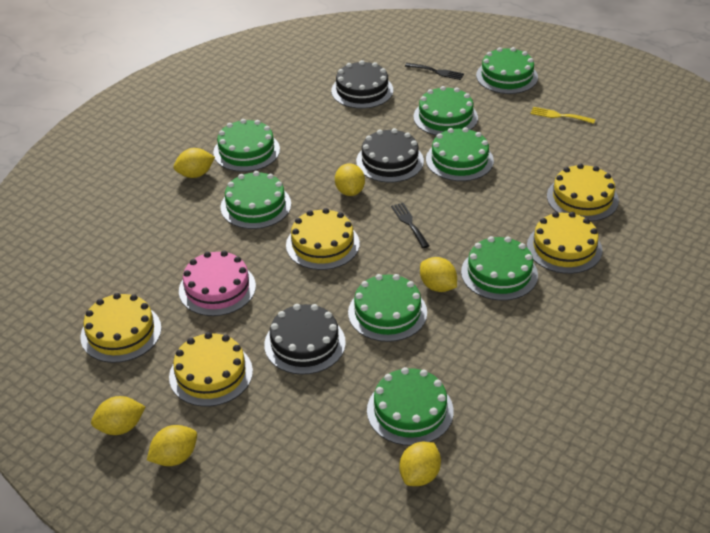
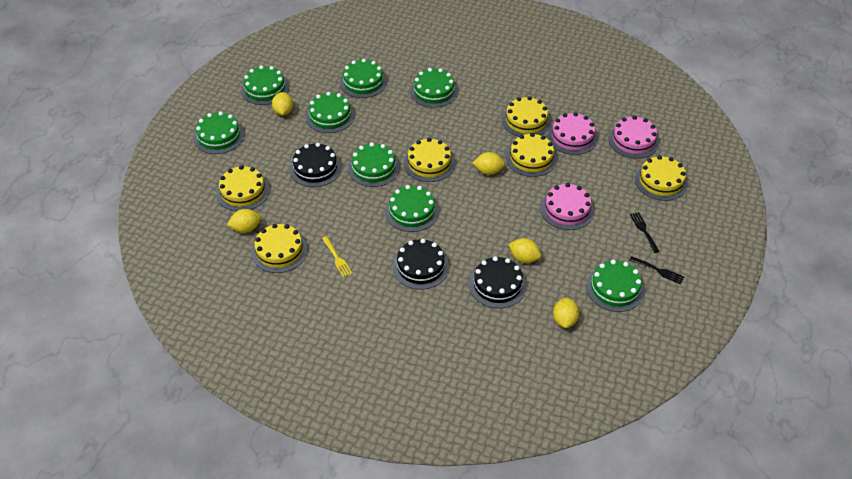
pink cake: 1 -> 3
yellow cake: 5 -> 6
yellow lemon: 6 -> 5

